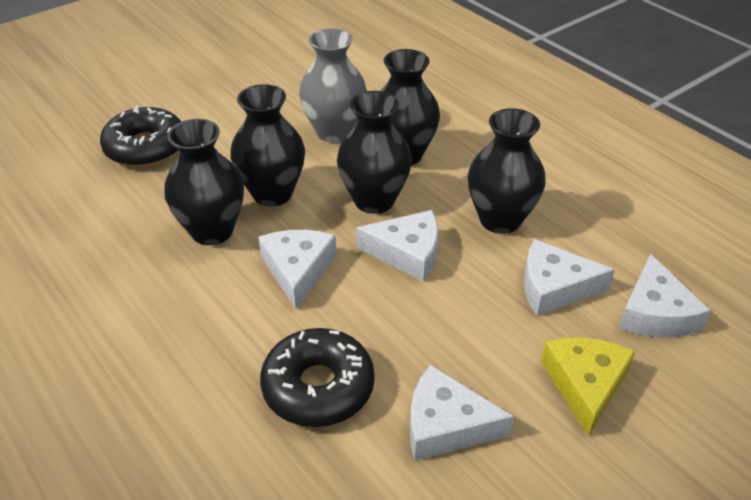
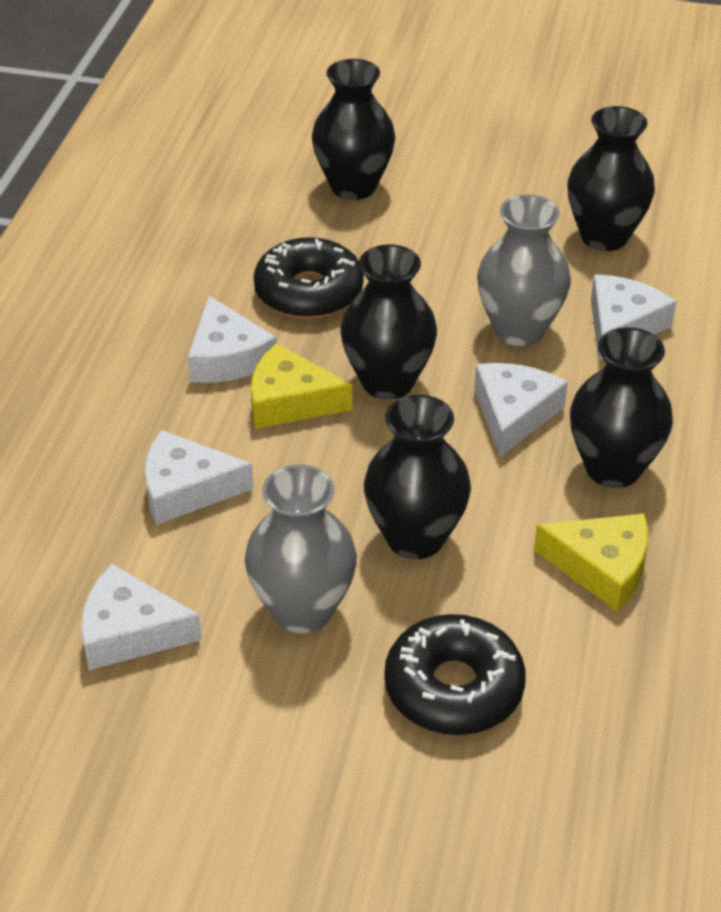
grey vase: 1 -> 2
yellow cheese: 1 -> 2

